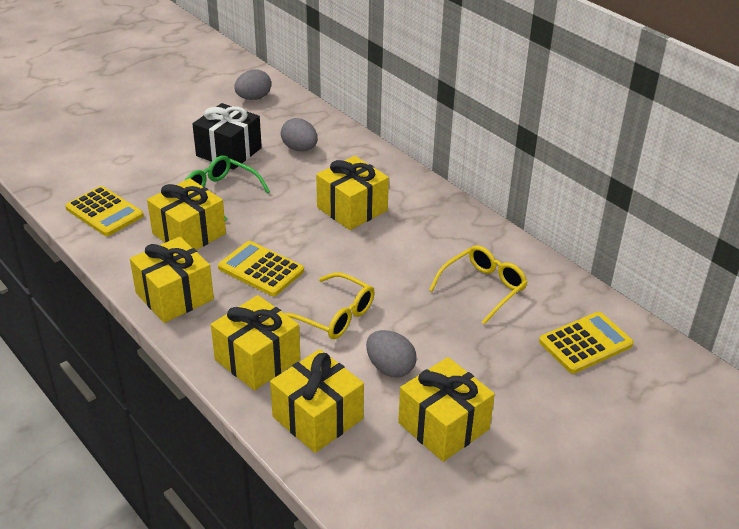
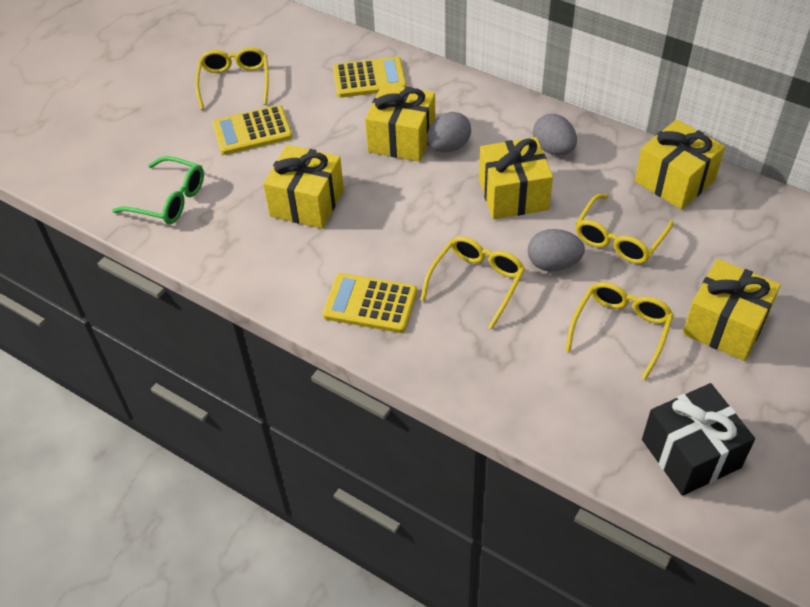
yellow gift: 6 -> 5
yellow glasses: 2 -> 4

